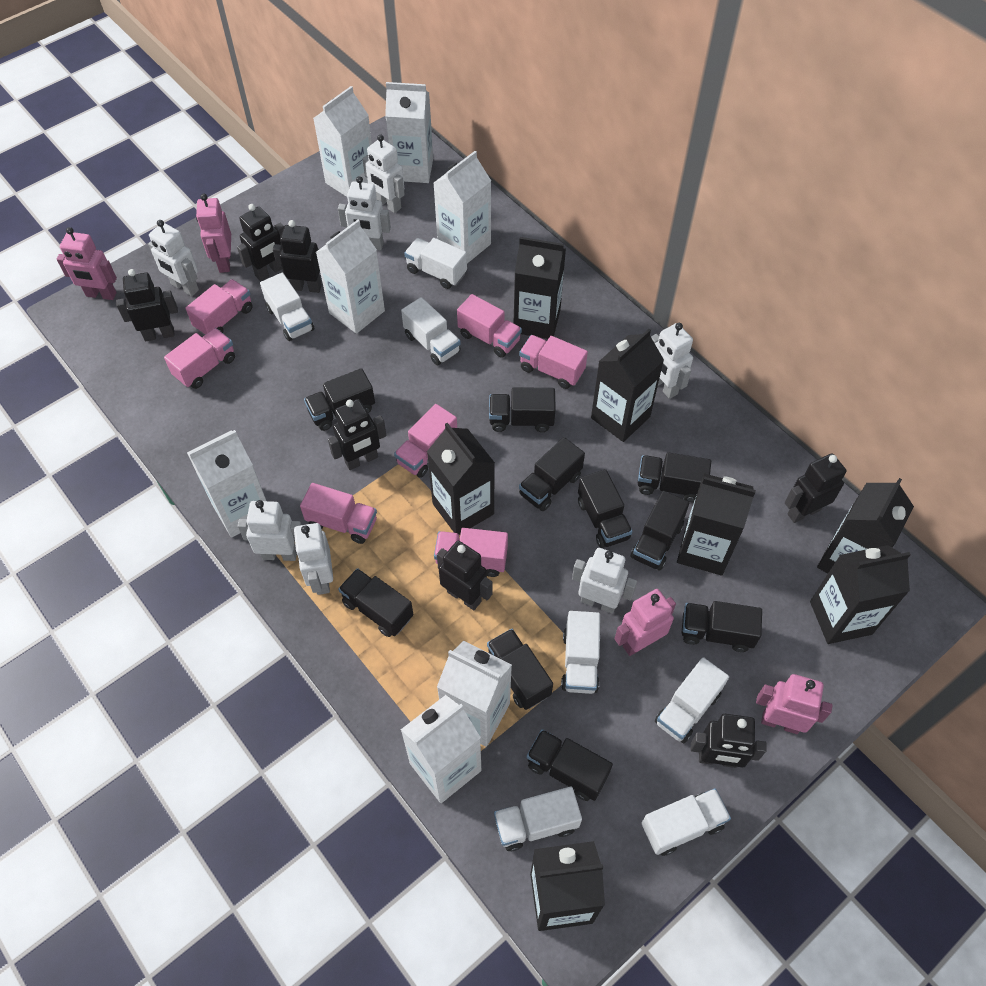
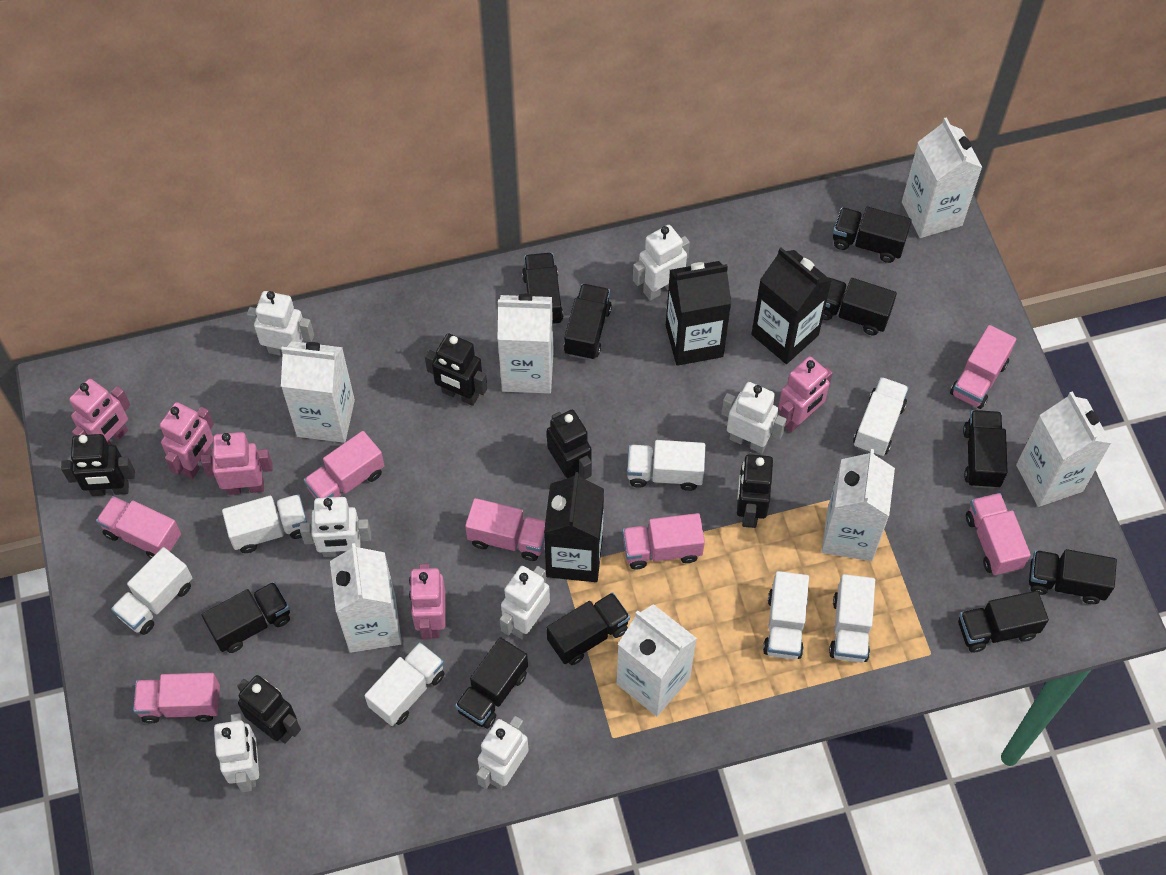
black carton: 7 -> 3
black robot: 7 -> 5
pink robot: 4 -> 5

